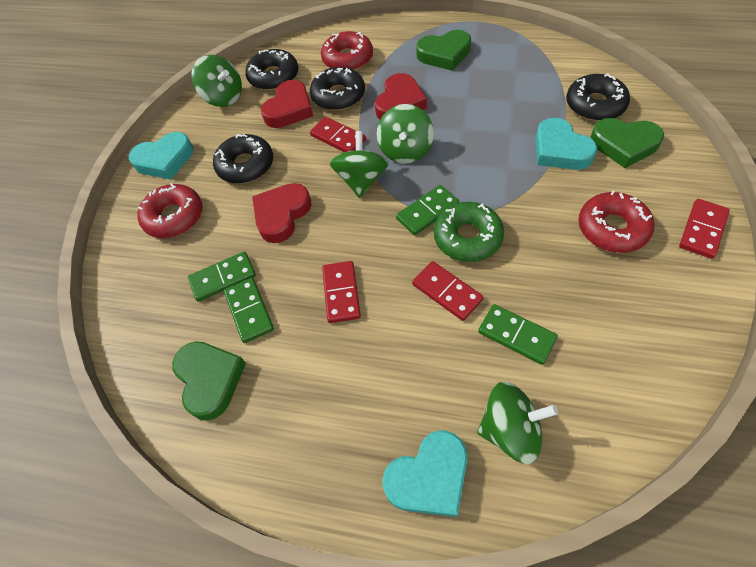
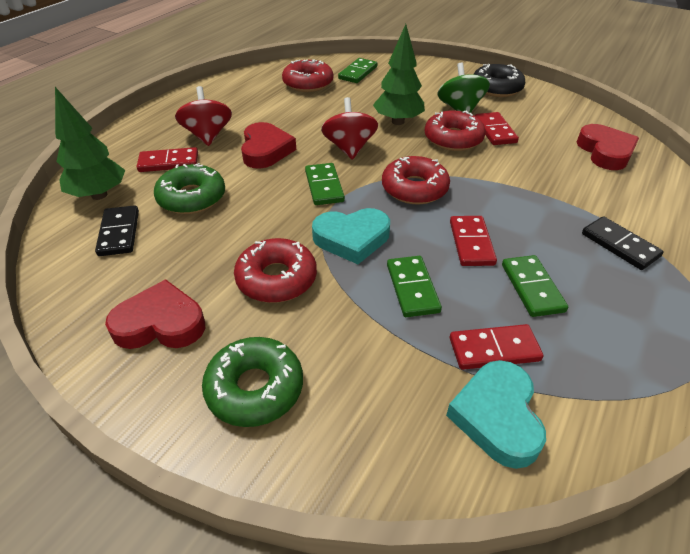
black domino: 0 -> 2
black donut: 4 -> 1
green donut: 1 -> 2
green heart: 3 -> 0
green spinning top: 4 -> 1
green tree: 0 -> 2
red donut: 3 -> 4
red spinning top: 0 -> 2
turquoise heart: 3 -> 2

